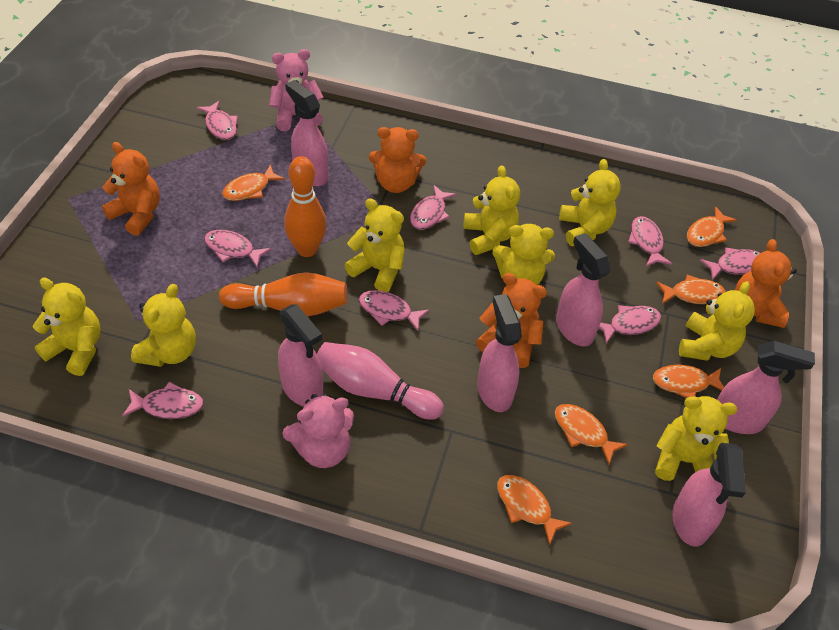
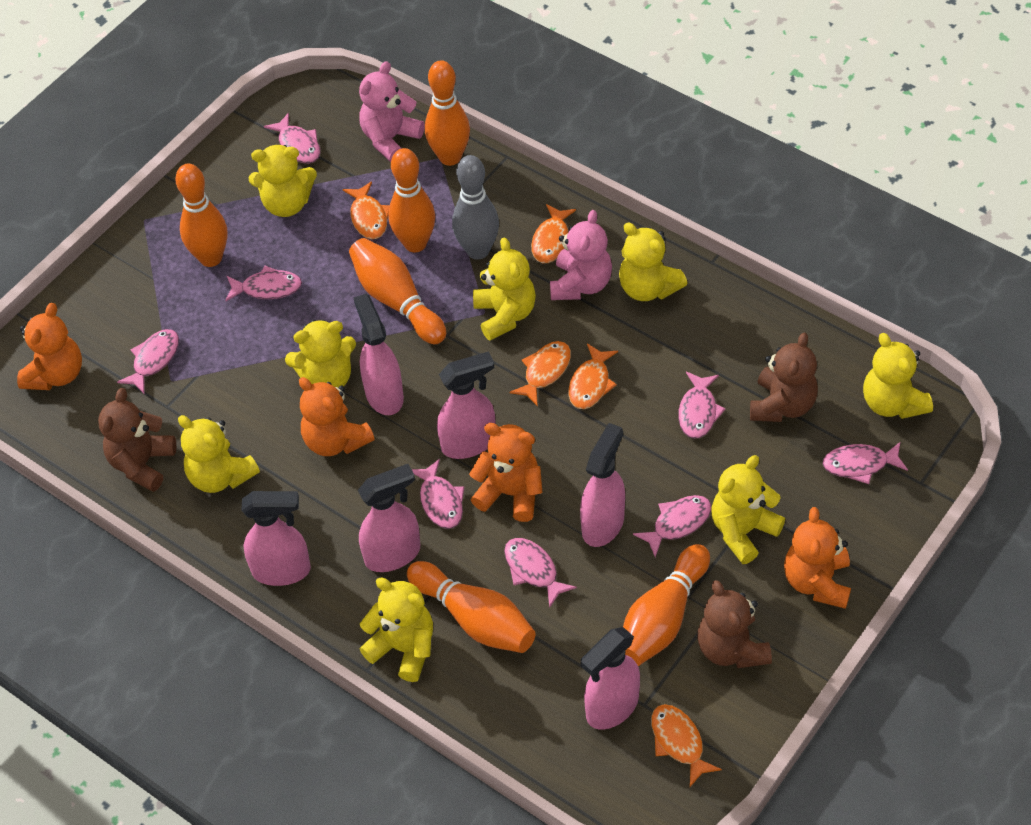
brown teddy bear: 0 -> 3
grey bowling pin: 0 -> 1
orange bowling pin: 2 -> 6
orange fish: 6 -> 5
pink bowling pin: 1 -> 0

